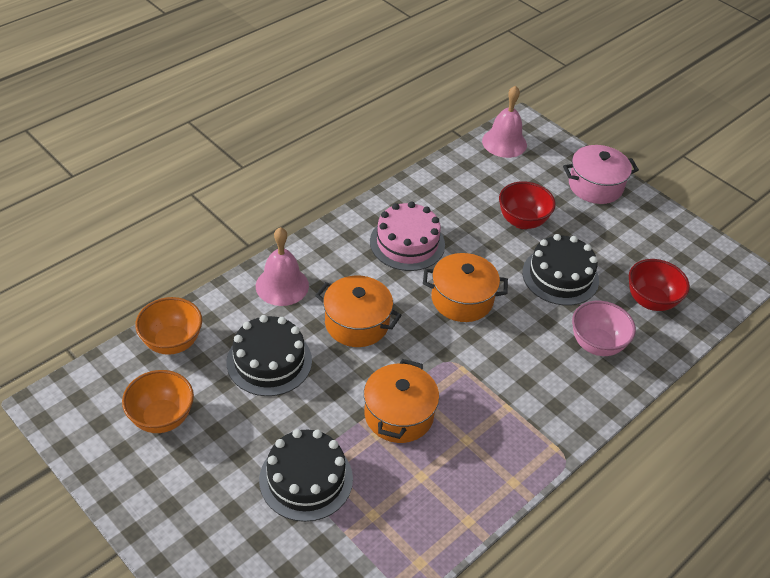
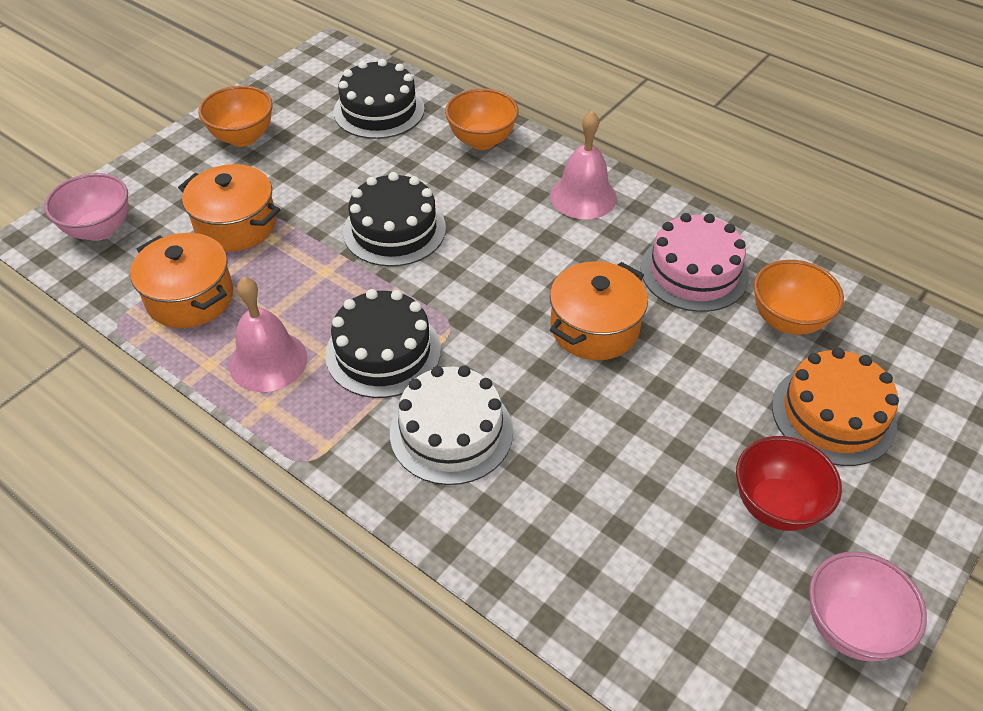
orange bowl: 2 -> 3
orange cake: 0 -> 1
pink bowl: 1 -> 2
pink pot: 1 -> 0
red bowl: 2 -> 1
white cake: 0 -> 1

